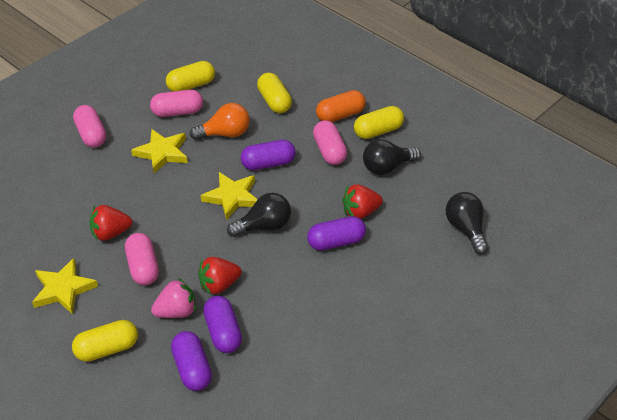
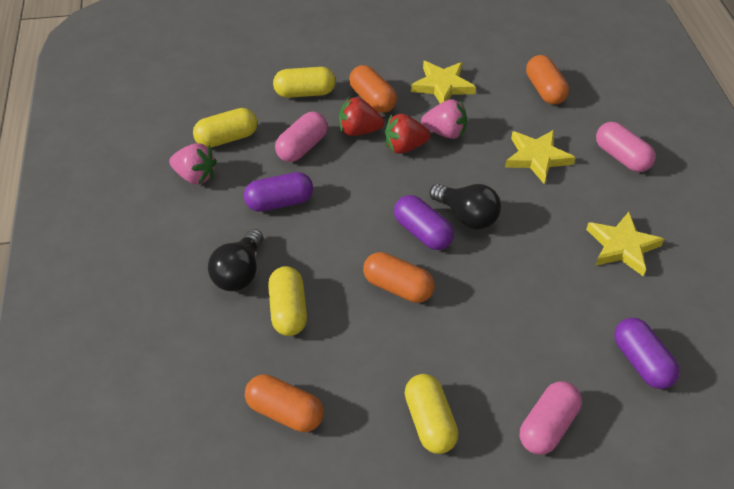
black light bulb: 3 -> 2
orange capsule: 1 -> 4
orange light bulb: 1 -> 0
pink capsule: 4 -> 3
pink strawberry: 1 -> 2
purple capsule: 4 -> 3
red strawberry: 3 -> 2

